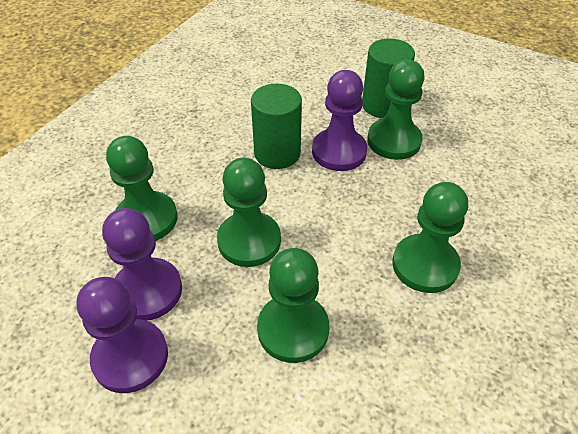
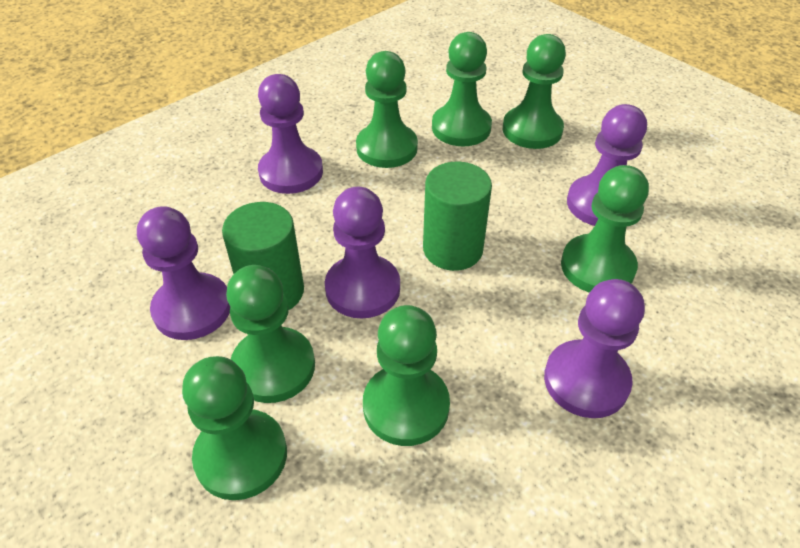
green pawn: 5 -> 7
purple pawn: 3 -> 5

